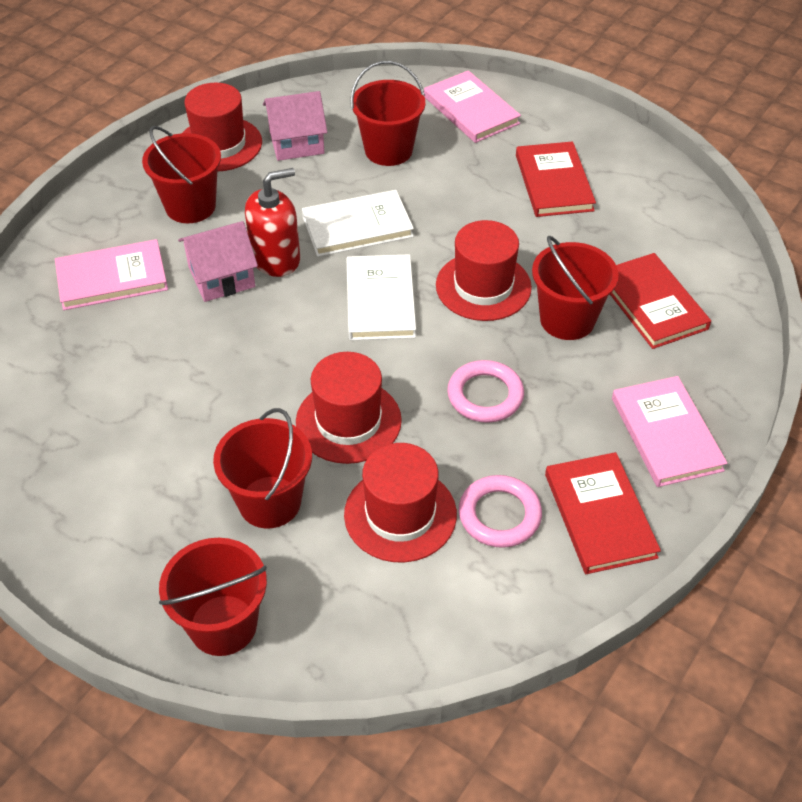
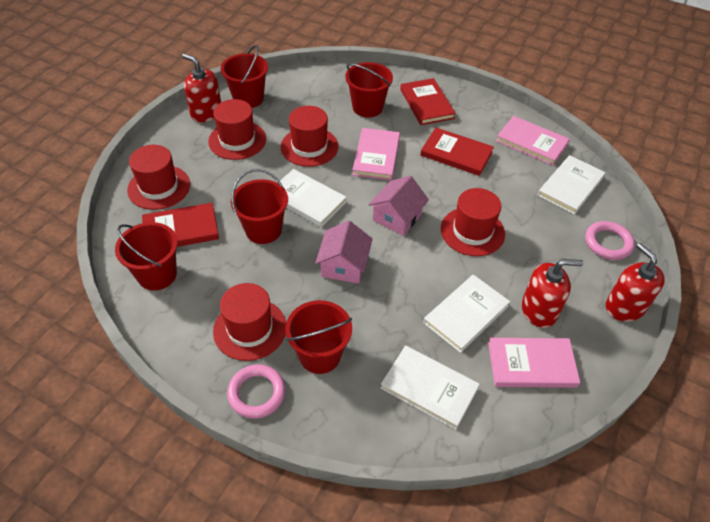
red hat: 4 -> 5
red soap dispenser: 1 -> 3
white book: 2 -> 4

